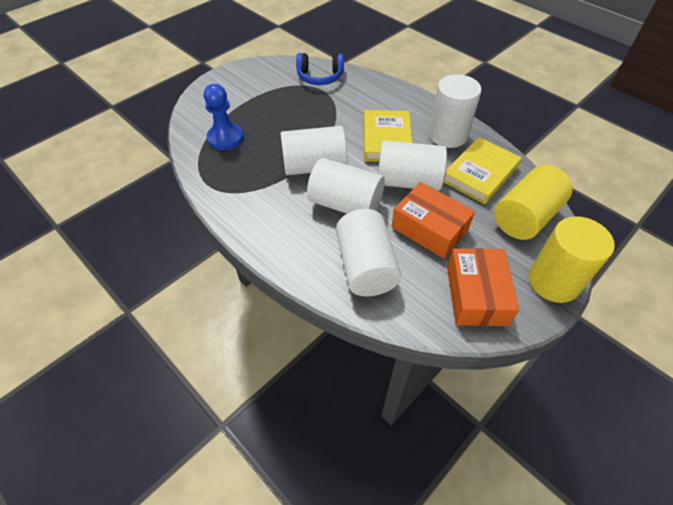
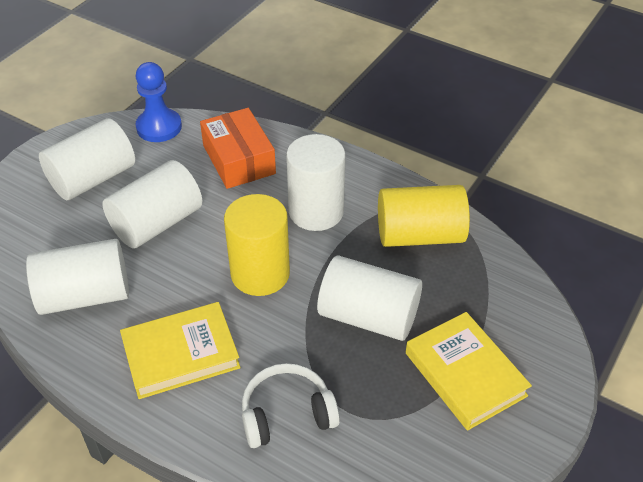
blue headphones: 1 -> 0
orange box: 2 -> 1
white headphones: 0 -> 1

